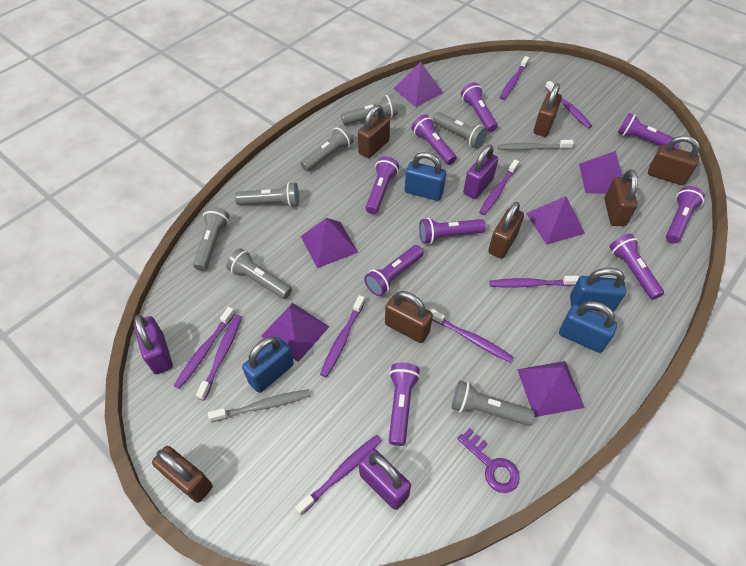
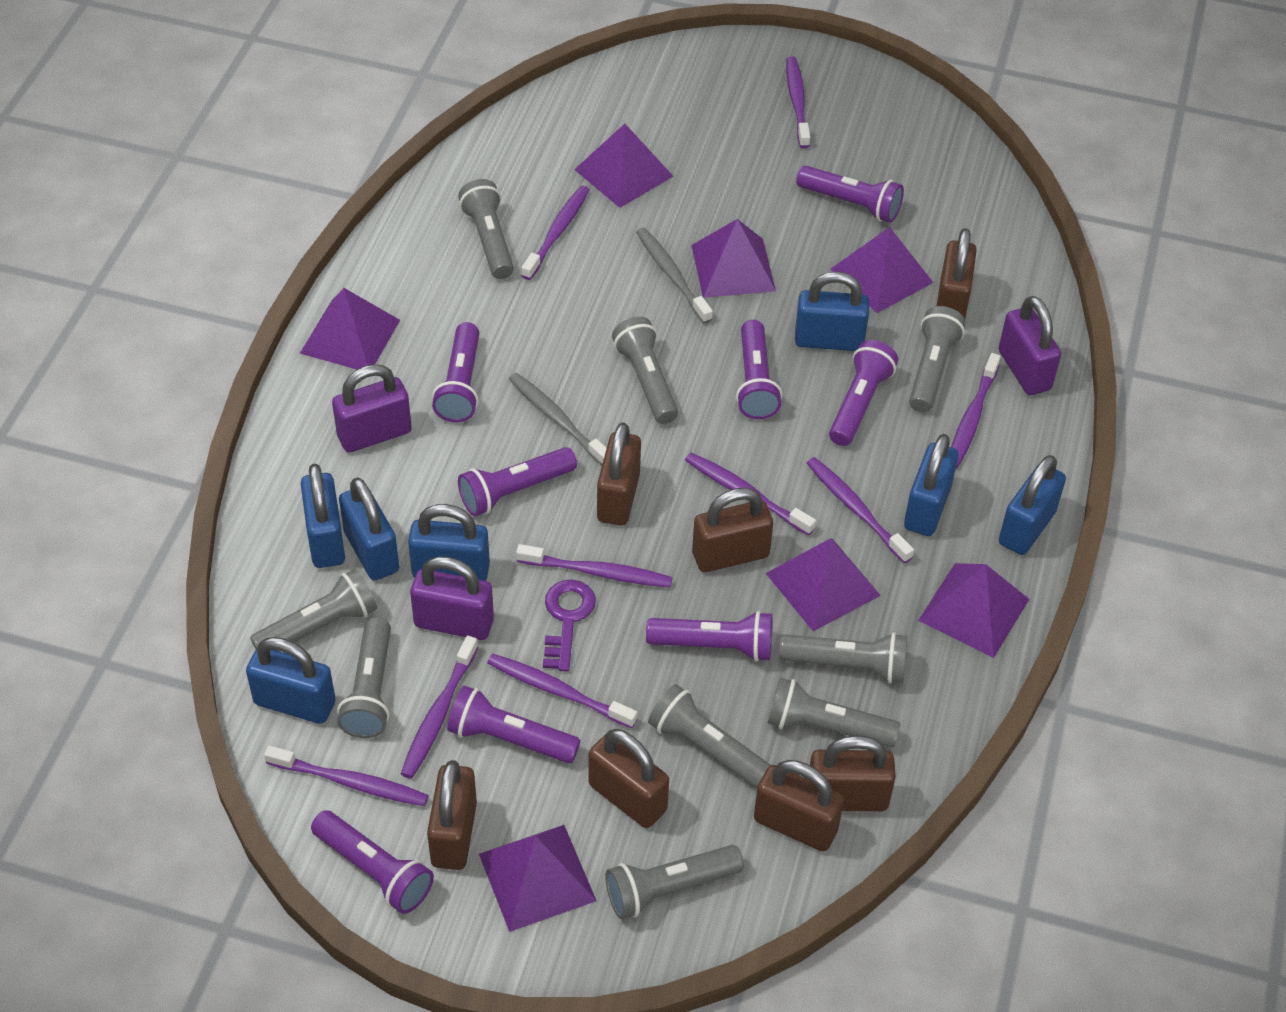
blue padlock: 4 -> 7
grey flashlight: 7 -> 9
purple flashlight: 9 -> 8
purple pyramid: 6 -> 7

